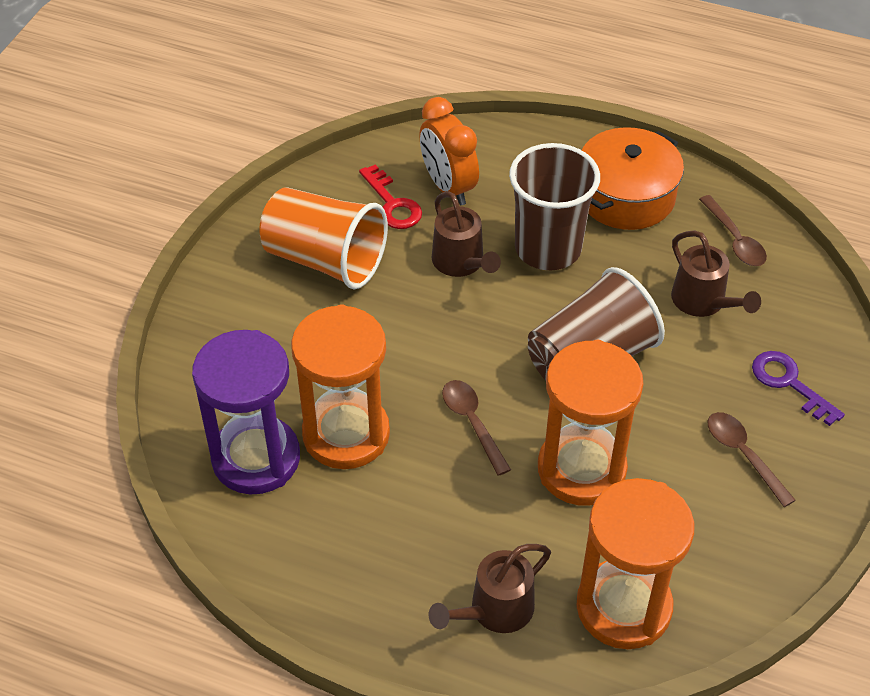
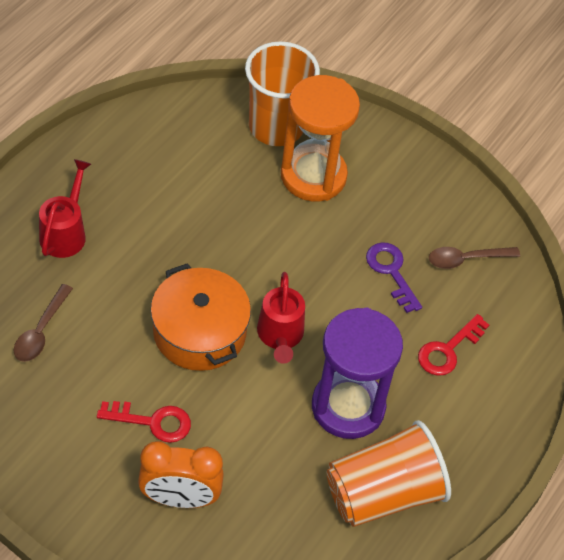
brown cup: 2 -> 0
brown spoon: 3 -> 2
brown watering can: 3 -> 0
orange cup: 1 -> 2
orange hourglass: 3 -> 1
red key: 1 -> 2
red watering can: 0 -> 2

